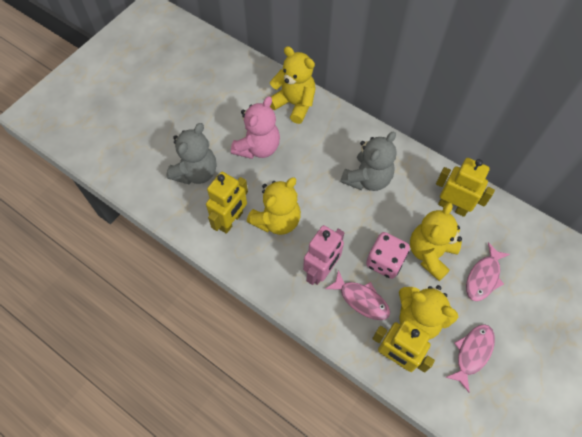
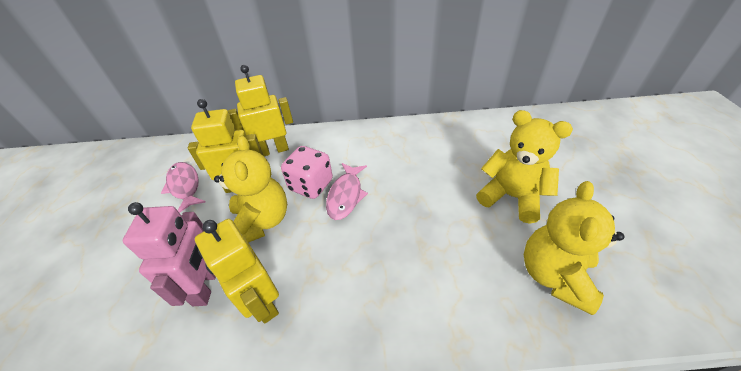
grey teddy bear: 2 -> 0
pink fish: 3 -> 2
pink teddy bear: 1 -> 0
yellow teddy bear: 4 -> 3

